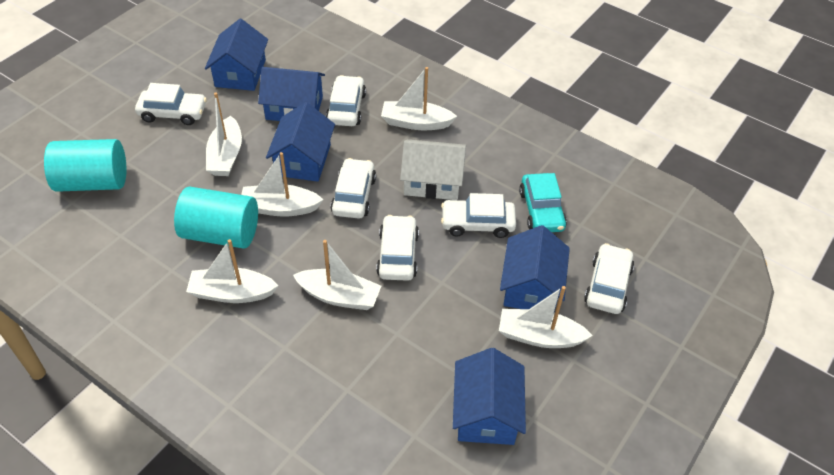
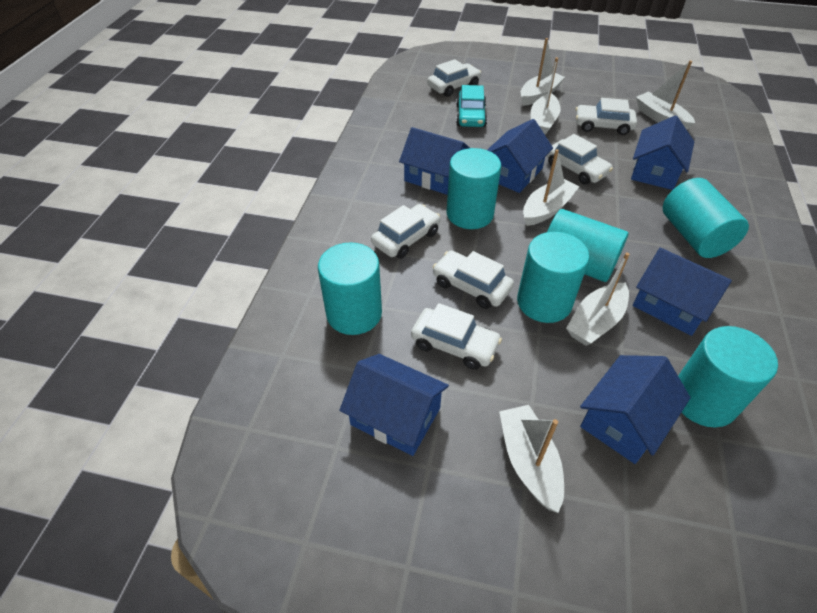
blue house: 5 -> 6
turquoise cylinder: 2 -> 6
white house: 1 -> 0

